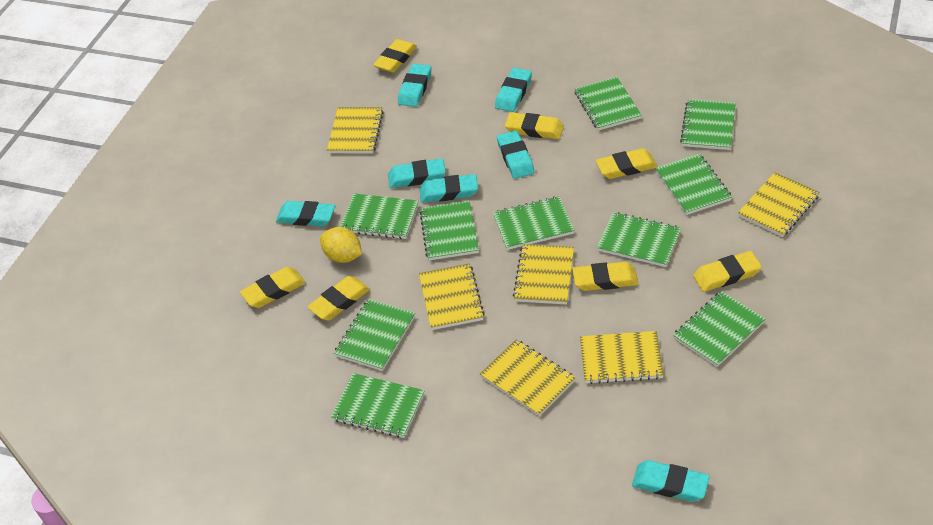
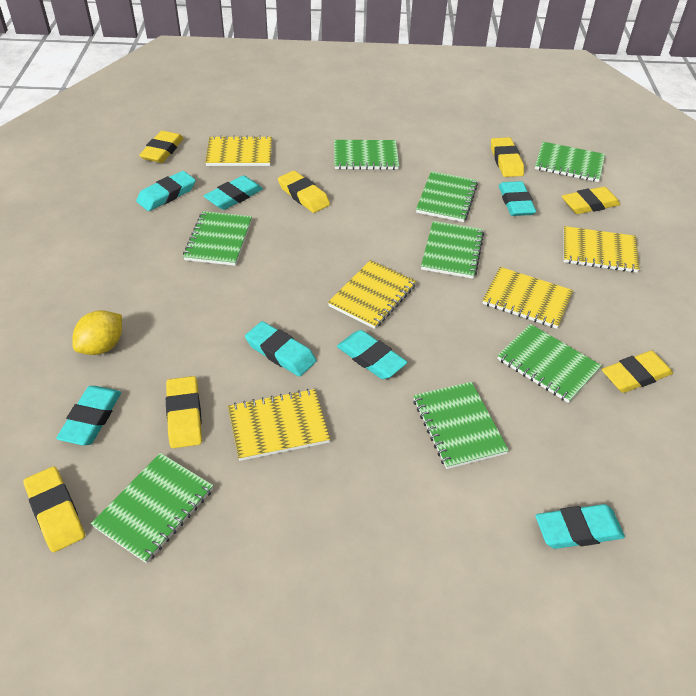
green notebook: 10 -> 8
yellow notebook: 6 -> 5

